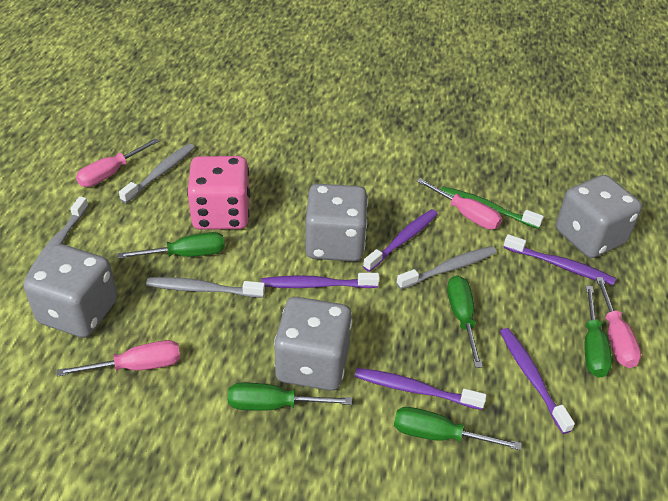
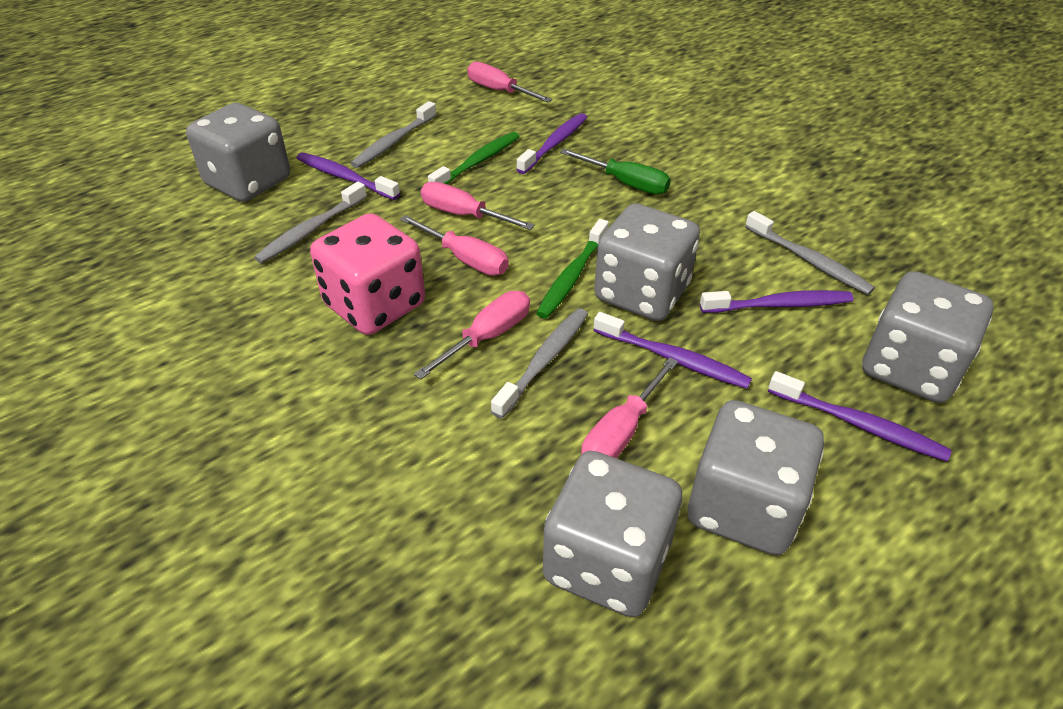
green screwdriver: 5 -> 1
green toothbrush: 1 -> 2
grey dice: 4 -> 5
pink screwdriver: 4 -> 5

